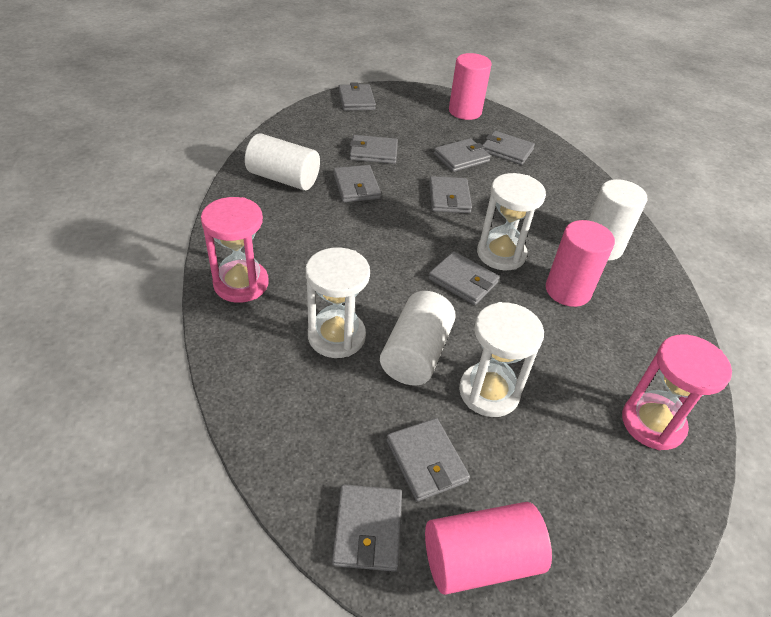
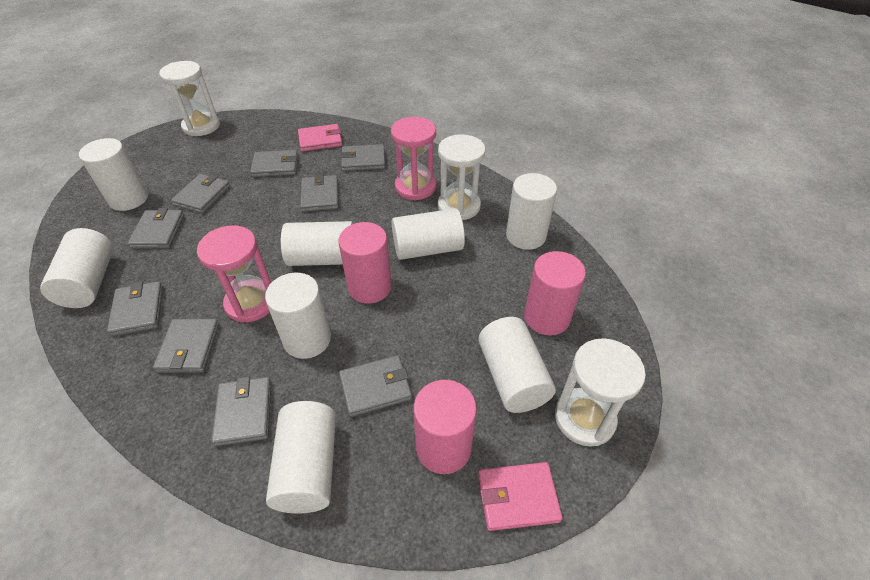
pink wallet: 0 -> 2
white cylinder: 3 -> 8

